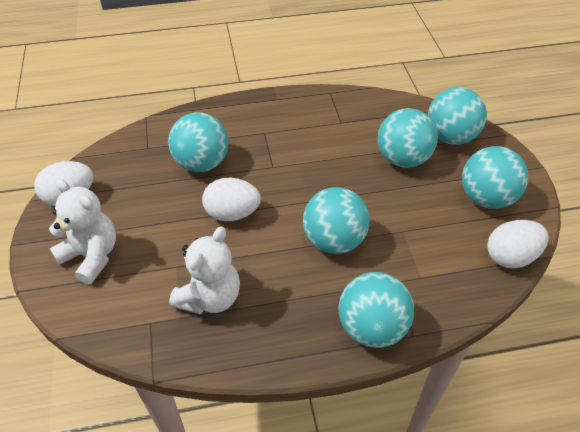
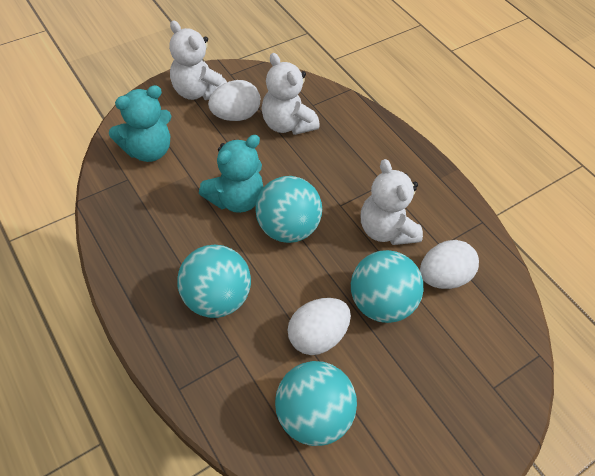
turquoise ball: 6 -> 4
turquoise teddy bear: 0 -> 2
white teddy bear: 2 -> 3

